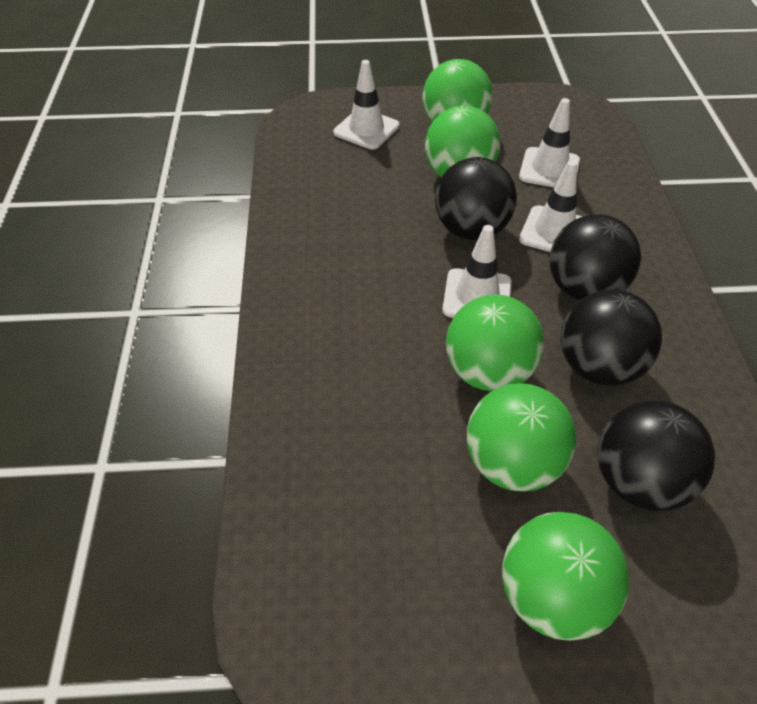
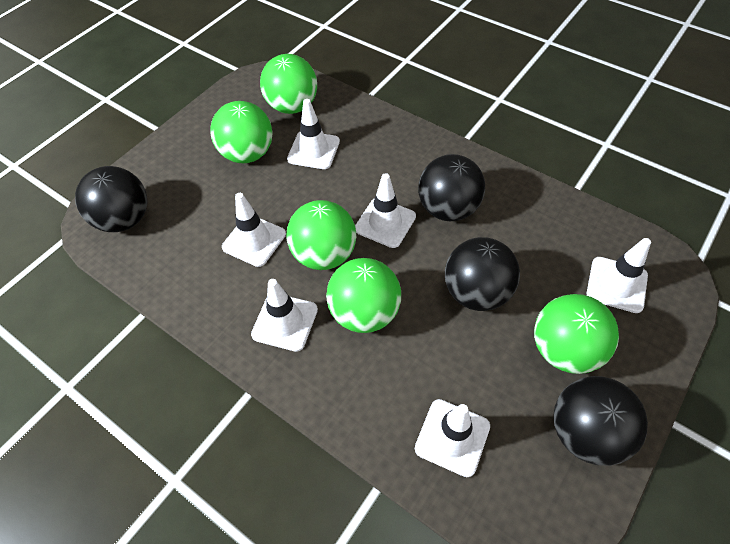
white traffic cone: 4 -> 6

